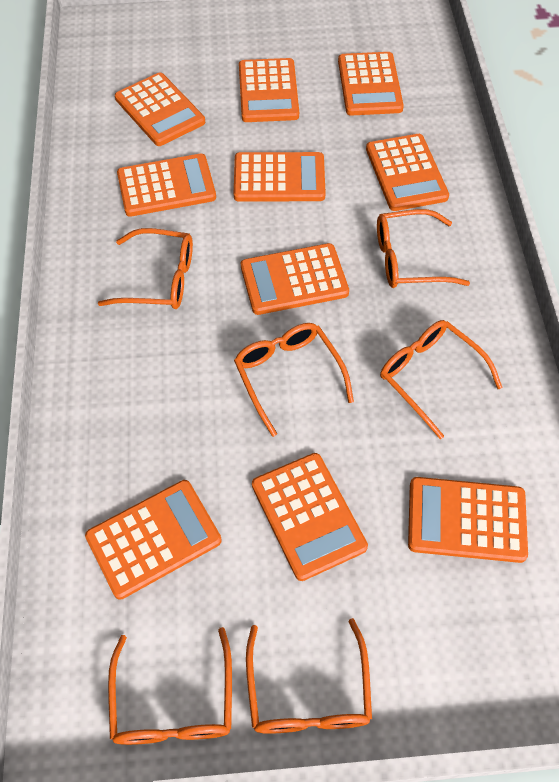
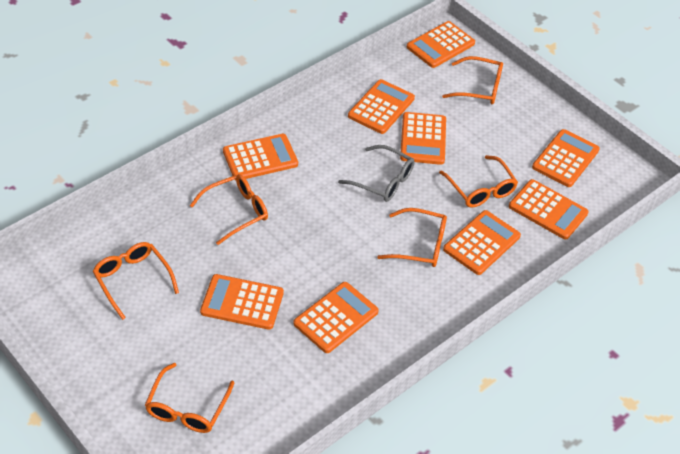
grey glasses: 0 -> 1
orange calculator: 10 -> 9

